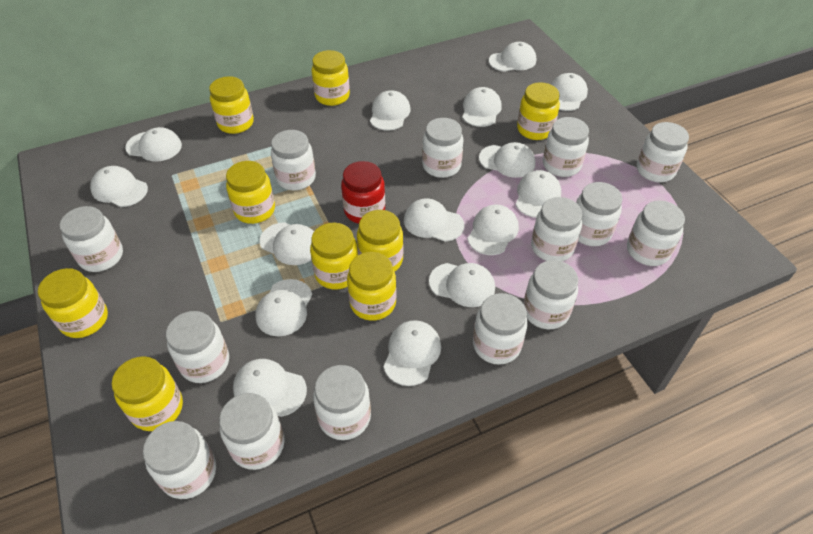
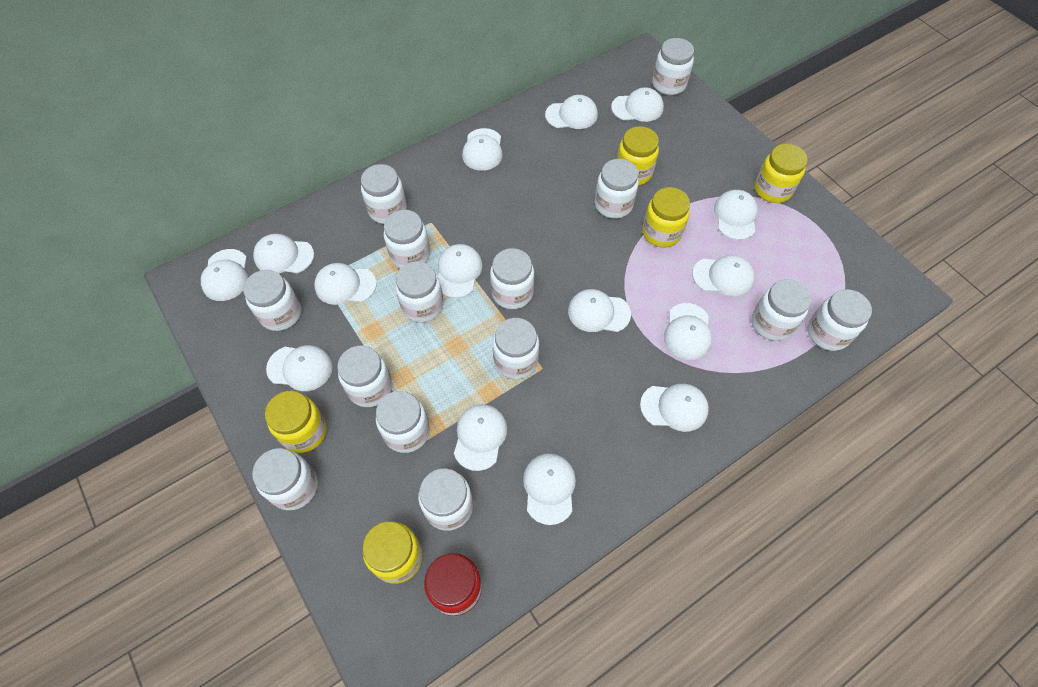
yellow jar: 9 -> 5

